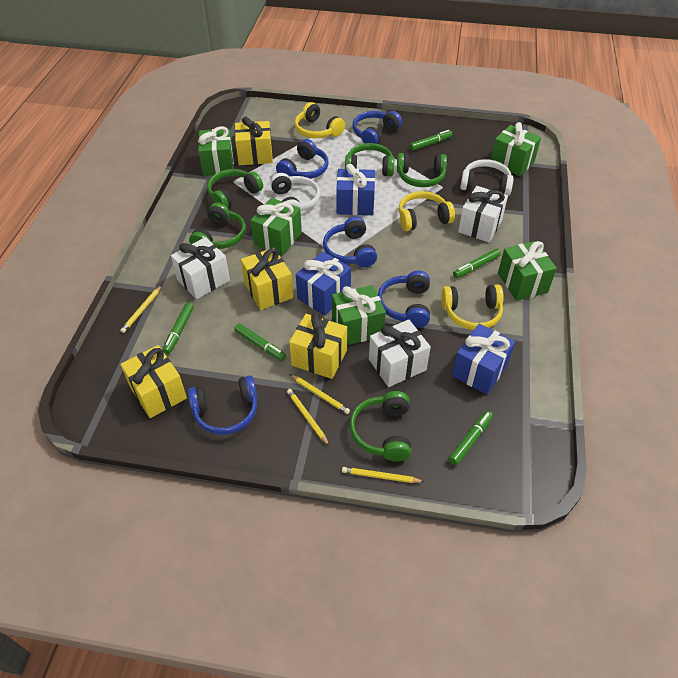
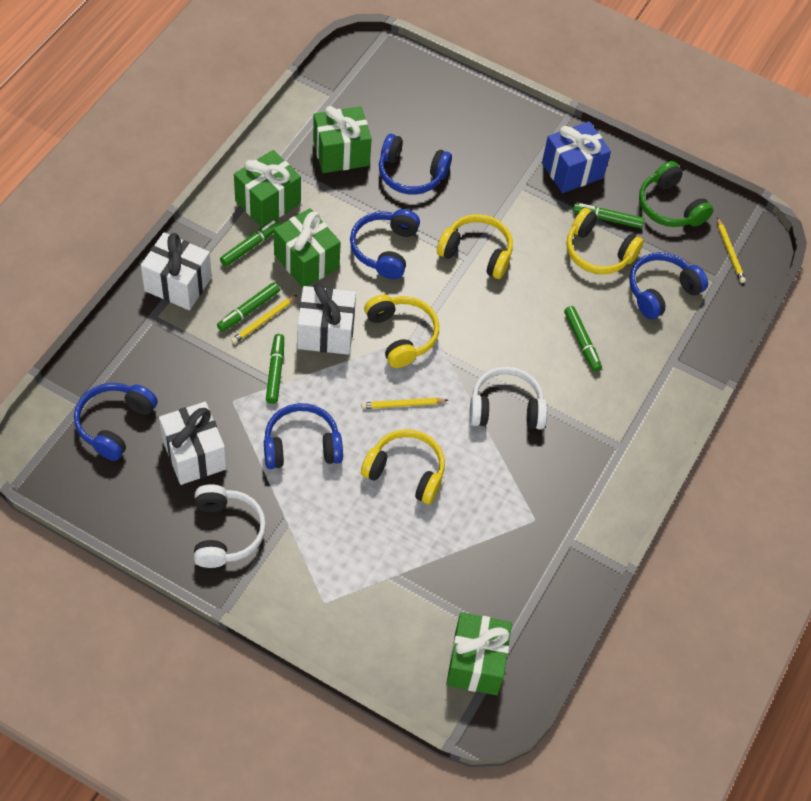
blue gift: 3 -> 1
green gift: 5 -> 4
green headphones: 5 -> 1
yellow gift: 4 -> 0
yellow headphones: 3 -> 4
yellow pencil: 4 -> 3

